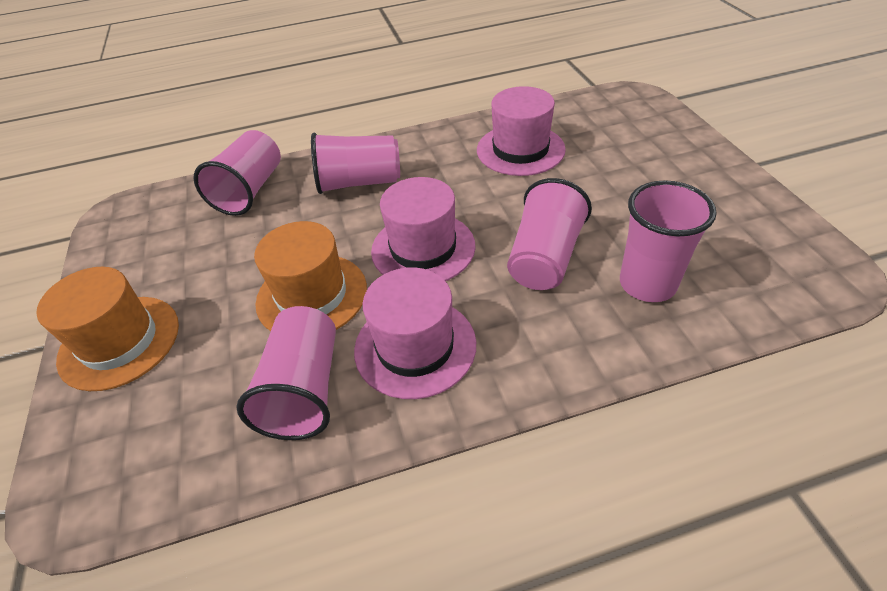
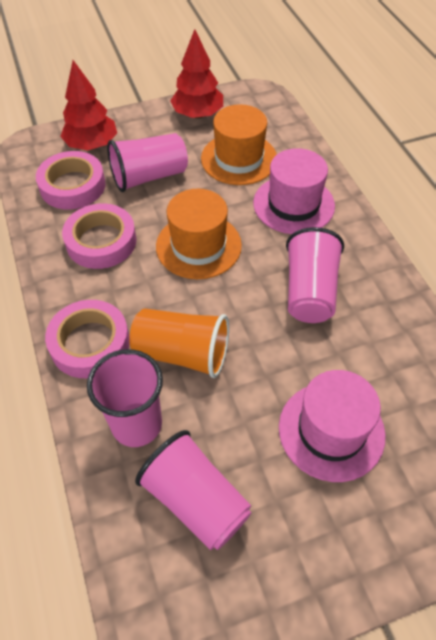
orange cup: 0 -> 1
pink cup: 5 -> 4
pink hat: 3 -> 2
pink tape: 0 -> 3
red tree: 0 -> 2

